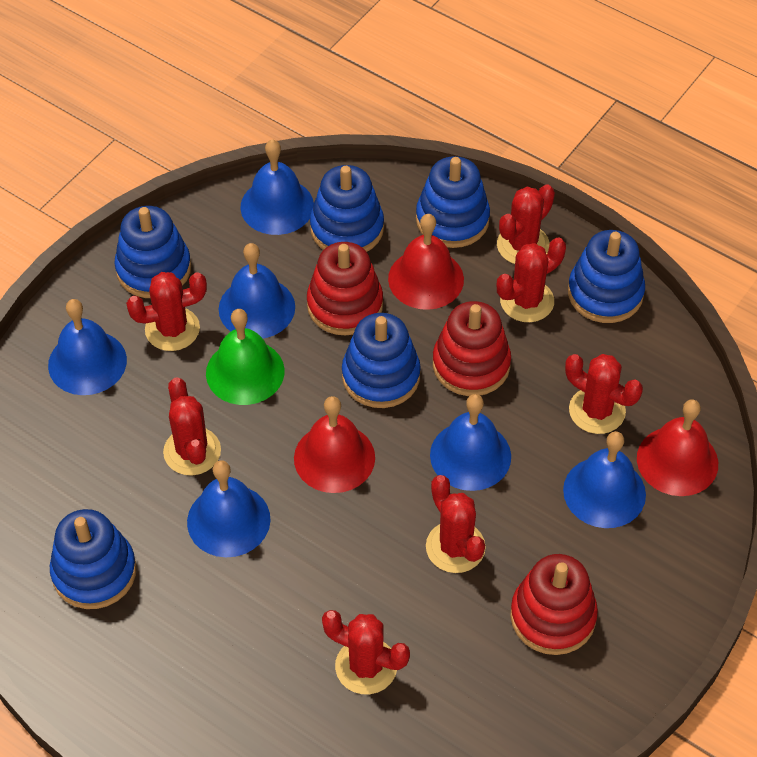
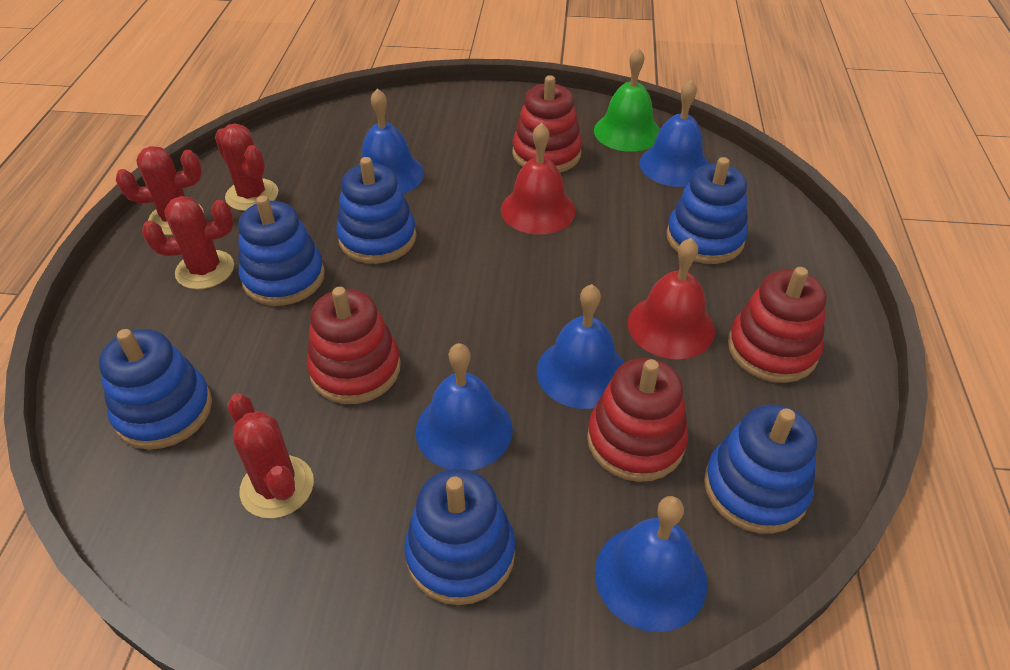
blue bell: 6 -> 5
red bell: 3 -> 2
red cactus: 7 -> 4
red stacking toy: 3 -> 4

